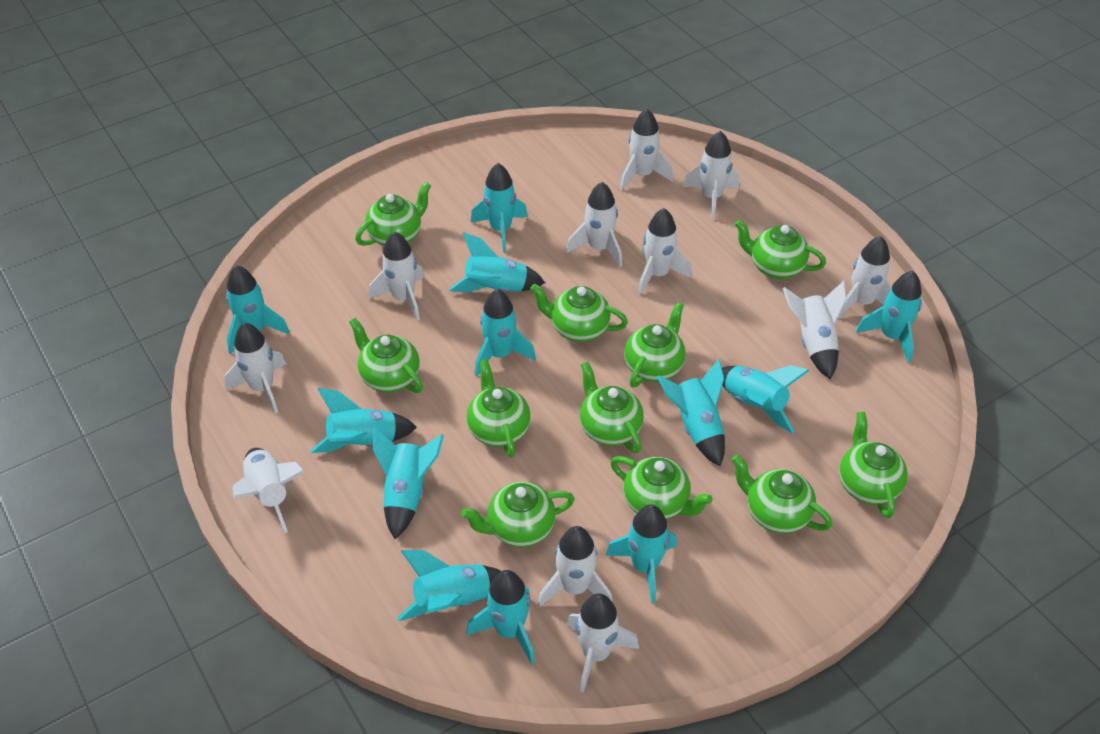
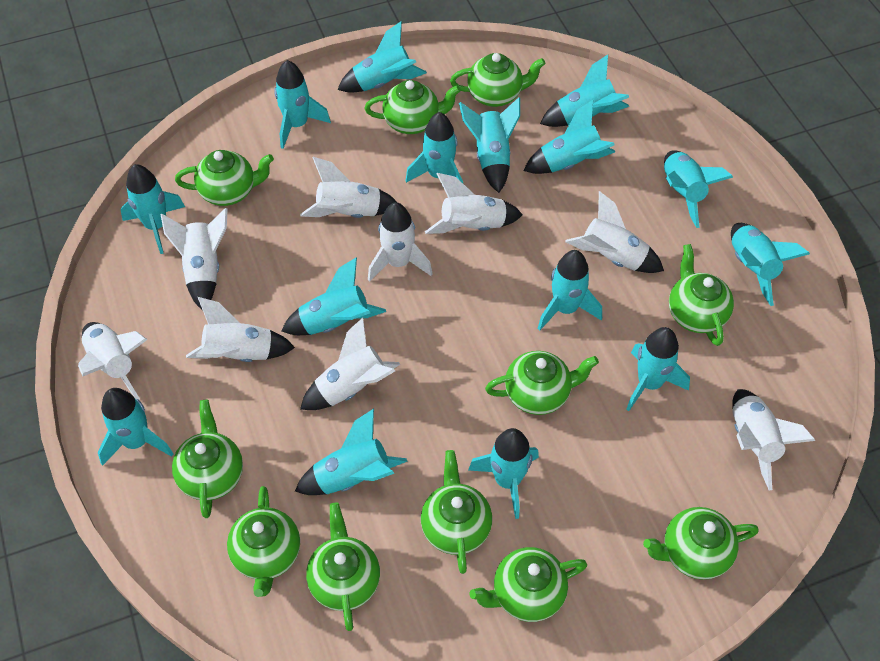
turquoise rocket: 12 -> 15
white rocket: 11 -> 9

